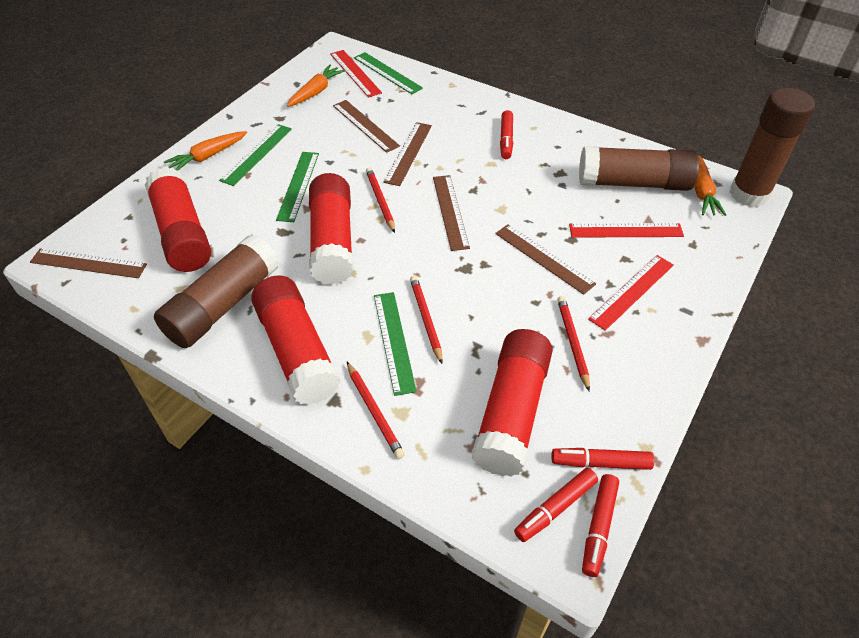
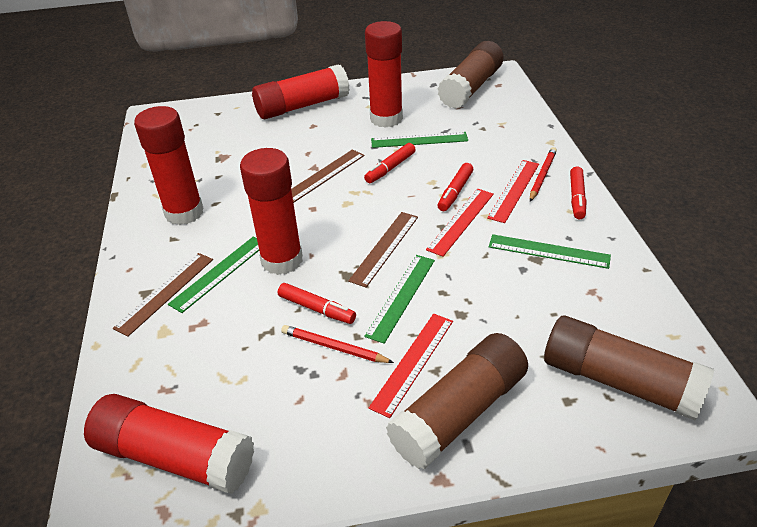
brown ruler: 5 -> 3
orange carrot: 3 -> 0
red glue stick: 4 -> 5
red pencil: 4 -> 2

